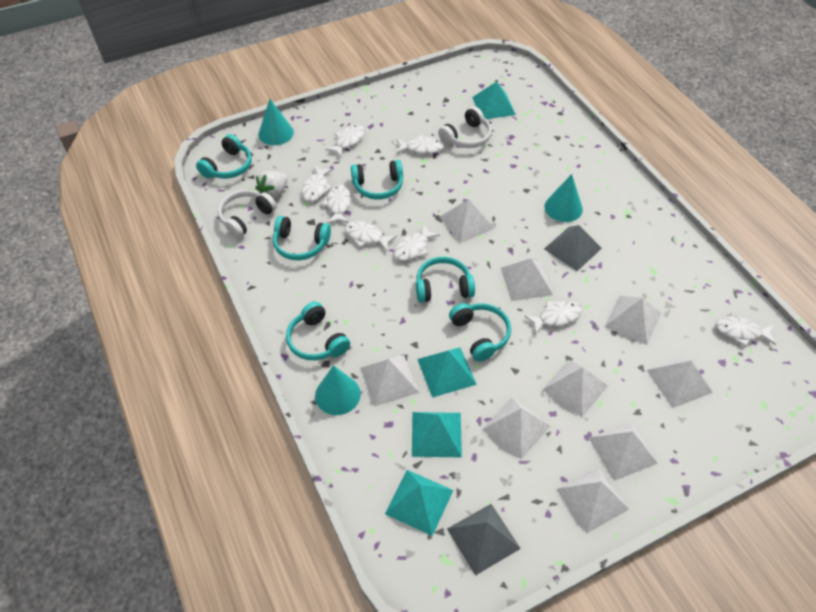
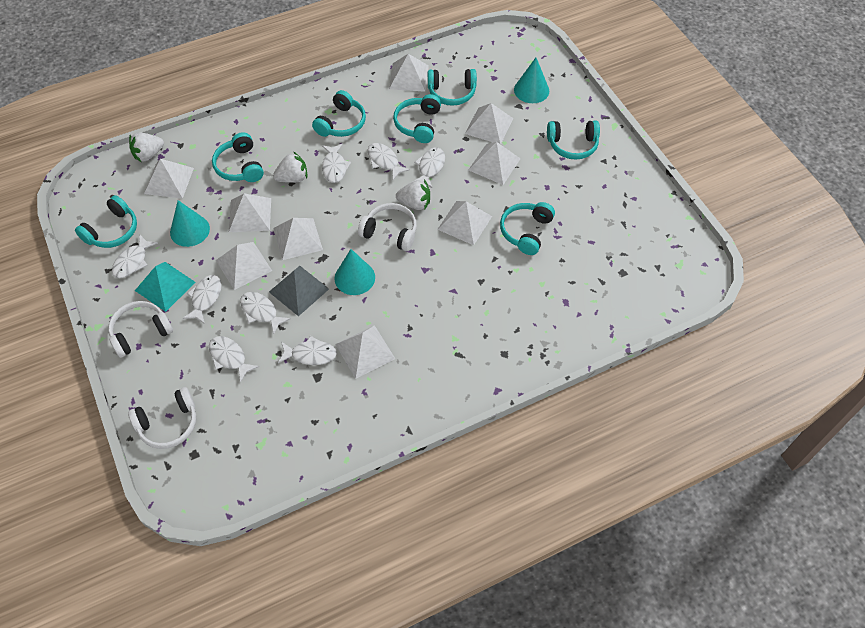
grey pyramid: 2 -> 1
turquoise headphones: 6 -> 7
turquoise pyramid: 4 -> 1
white headphones: 2 -> 3
white strawberry: 1 -> 3

